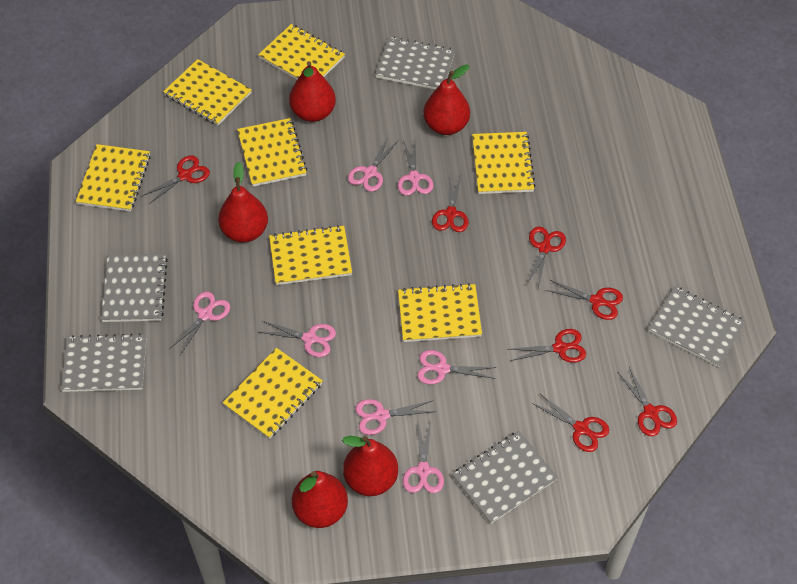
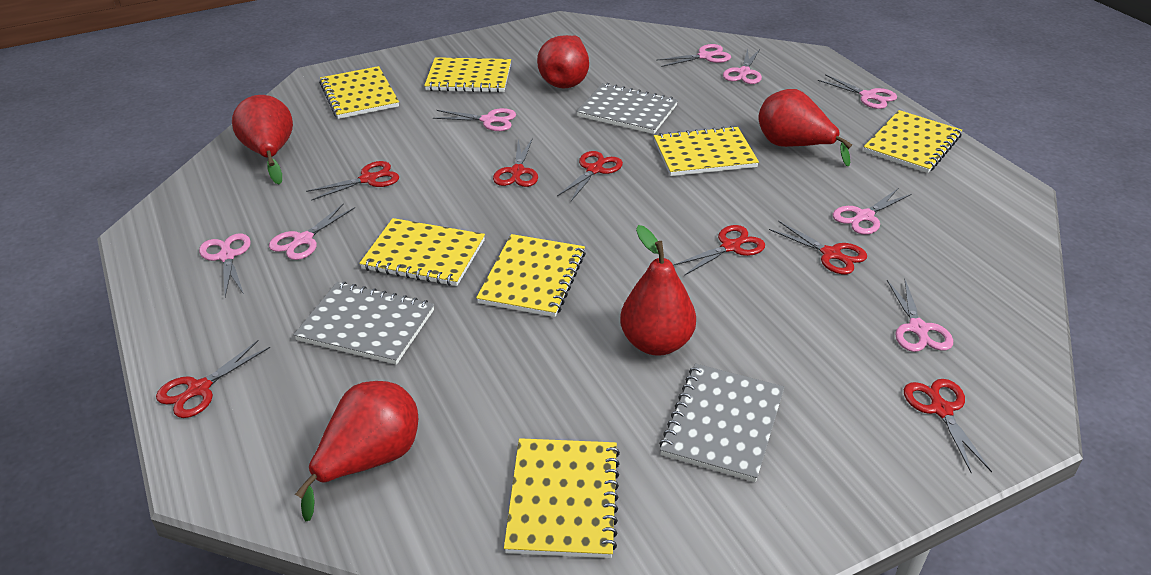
grey notebook: 5 -> 3
pink scissors: 7 -> 8
yellow notebook: 8 -> 7

